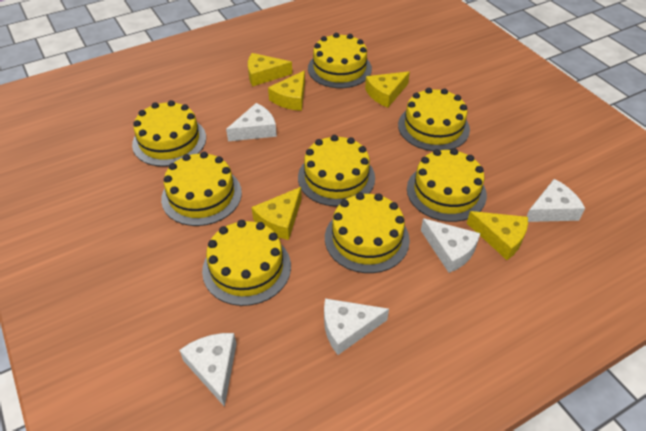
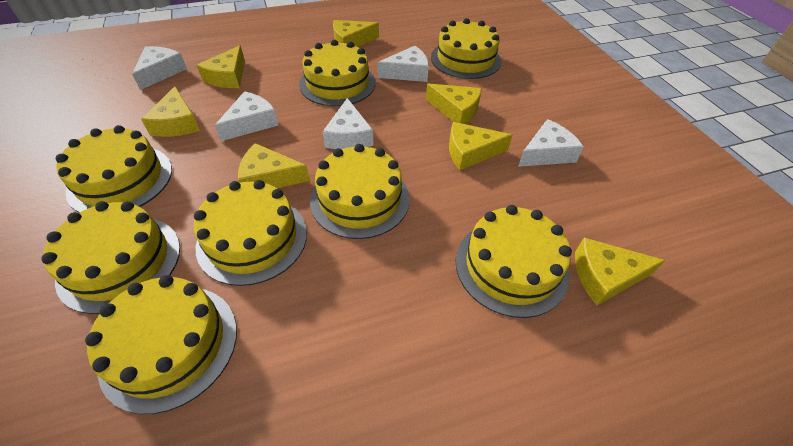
yellow cheese: 5 -> 7

